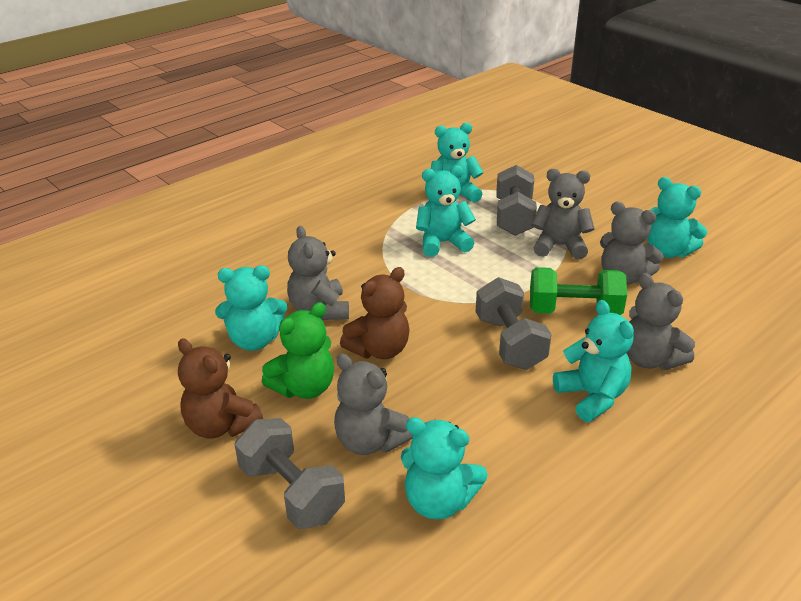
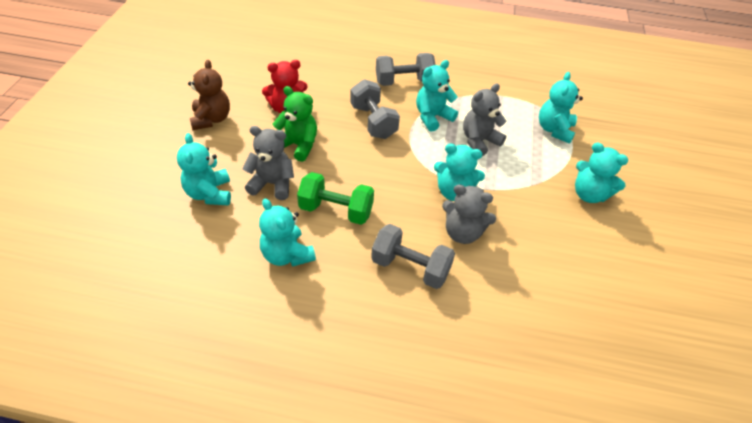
brown teddy bear: 2 -> 1
grey teddy bear: 5 -> 3
red teddy bear: 0 -> 1

